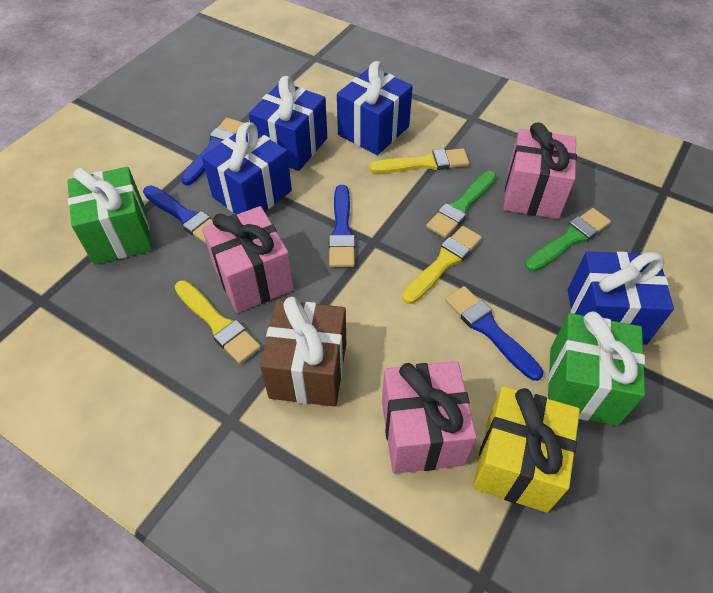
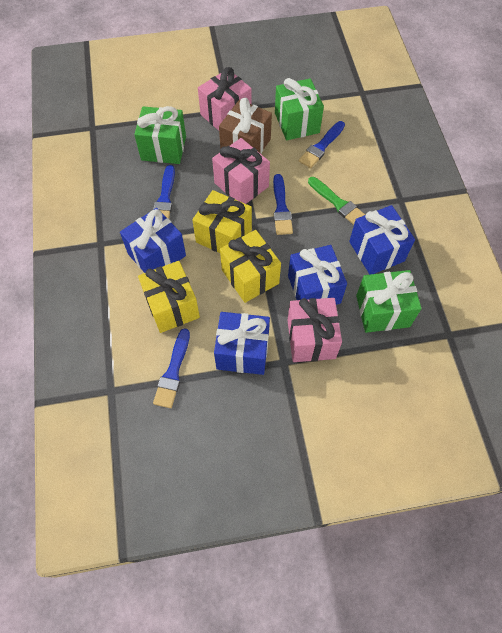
green brush: 2 -> 1
green gift: 2 -> 3
yellow brush: 3 -> 0
yellow gift: 1 -> 3

